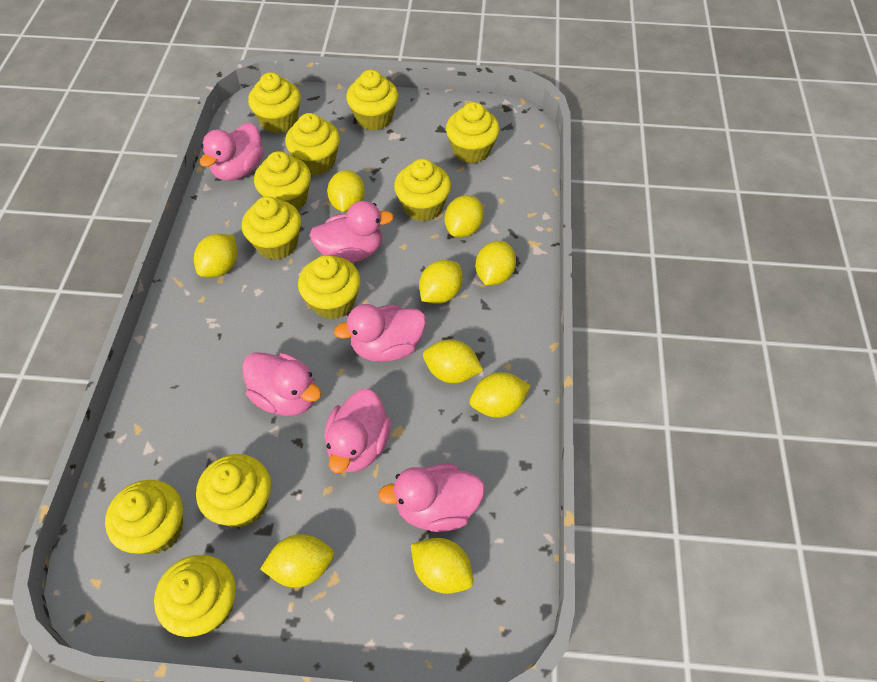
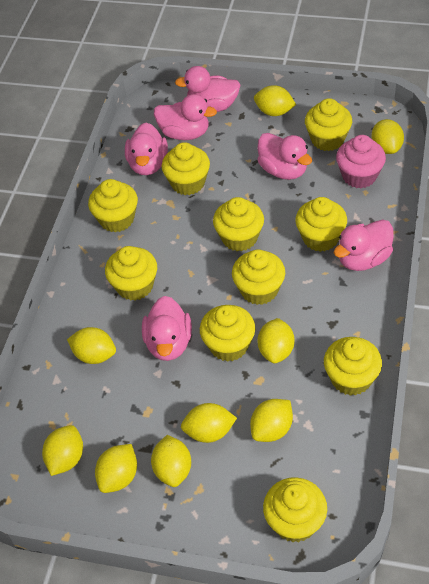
pink cupcake: 0 -> 1
yellow cupcake: 11 -> 10

